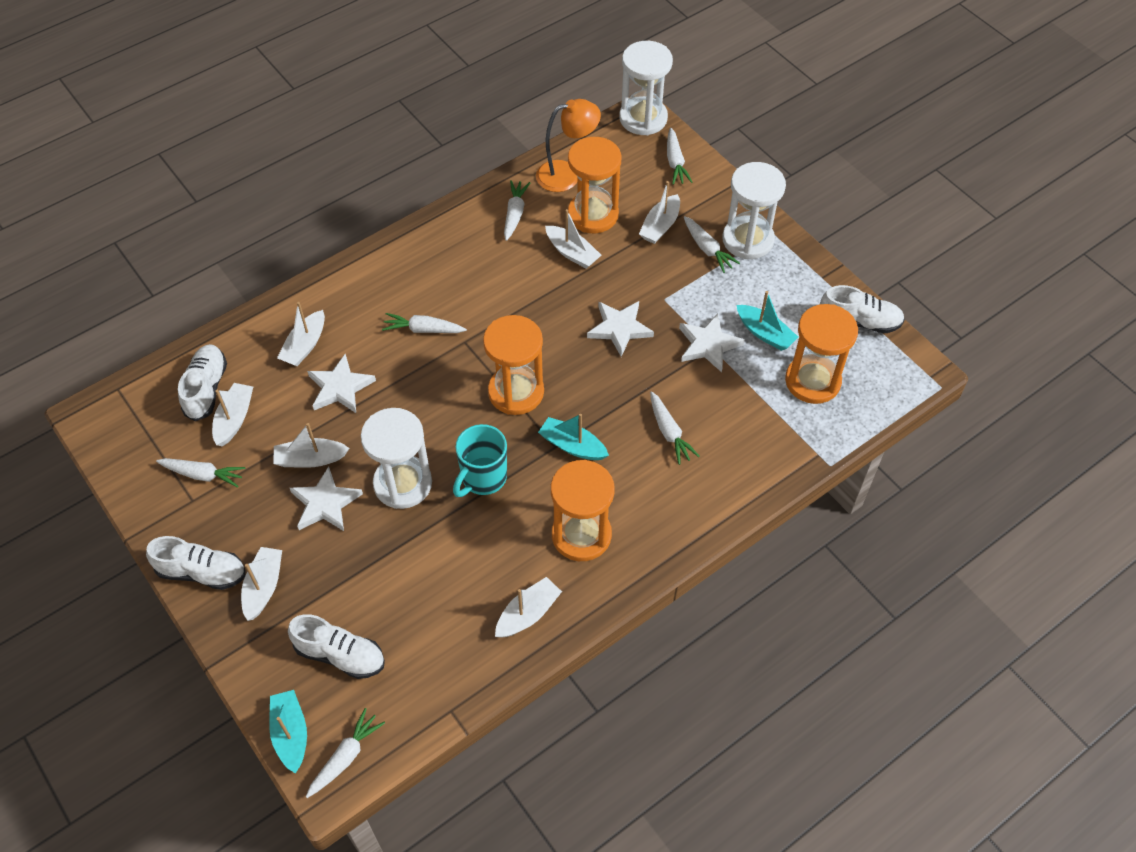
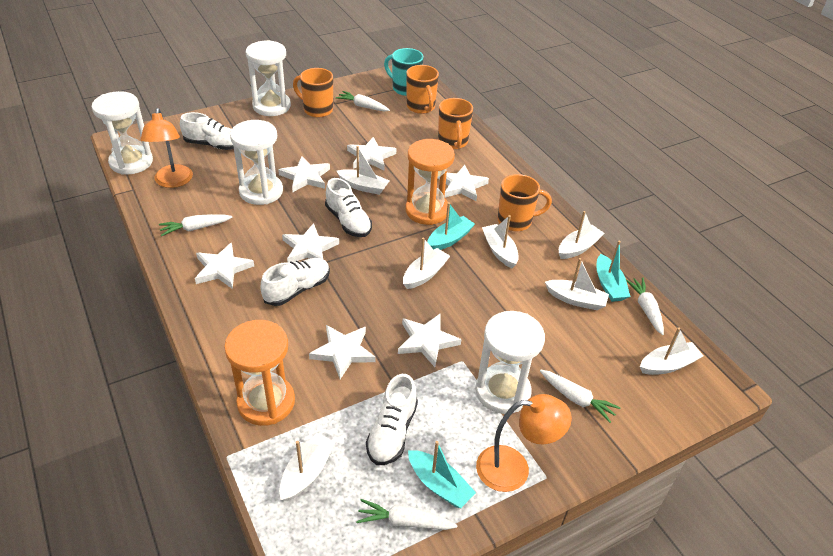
orange hourglass: 4 -> 2
orange lamp: 1 -> 2
orange mug: 0 -> 4
white carrot: 7 -> 5
white hourglass: 3 -> 4
white star: 4 -> 7

